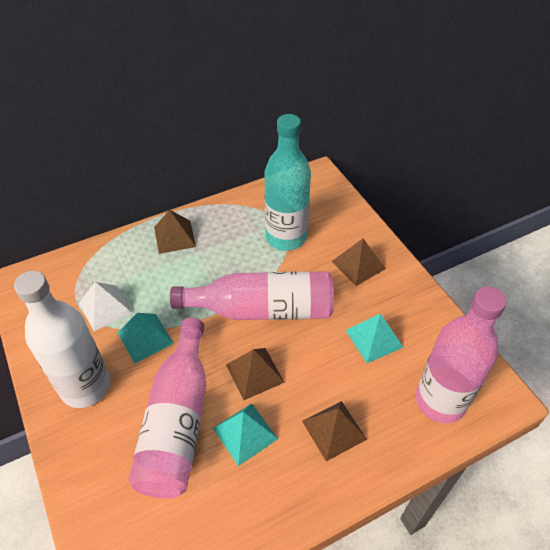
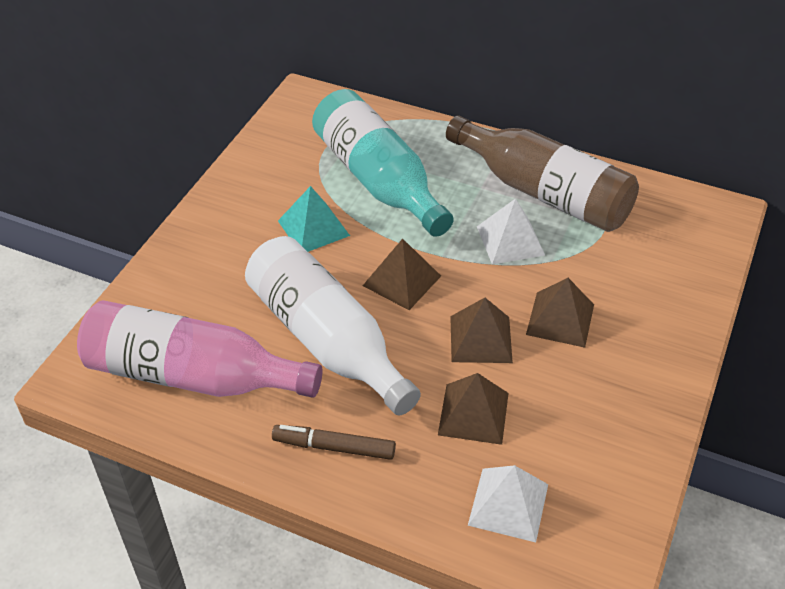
brown bottle: 0 -> 1
brown marker: 0 -> 1
pink bottle: 3 -> 1
turquoise pyramid: 3 -> 1
white pyramid: 1 -> 2

